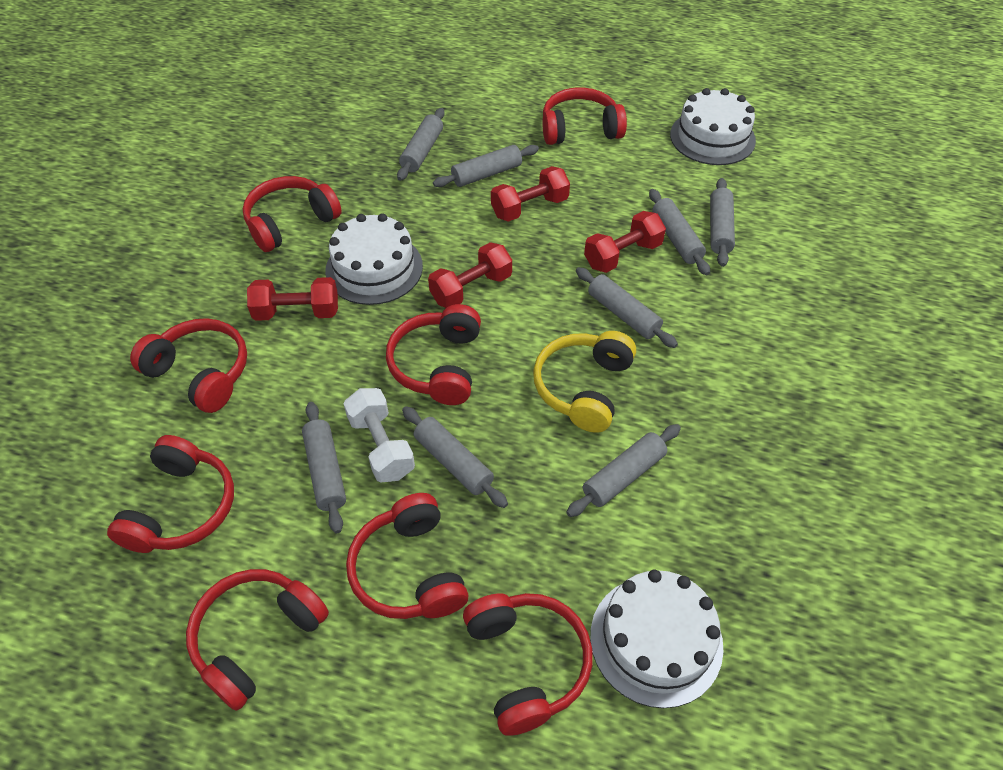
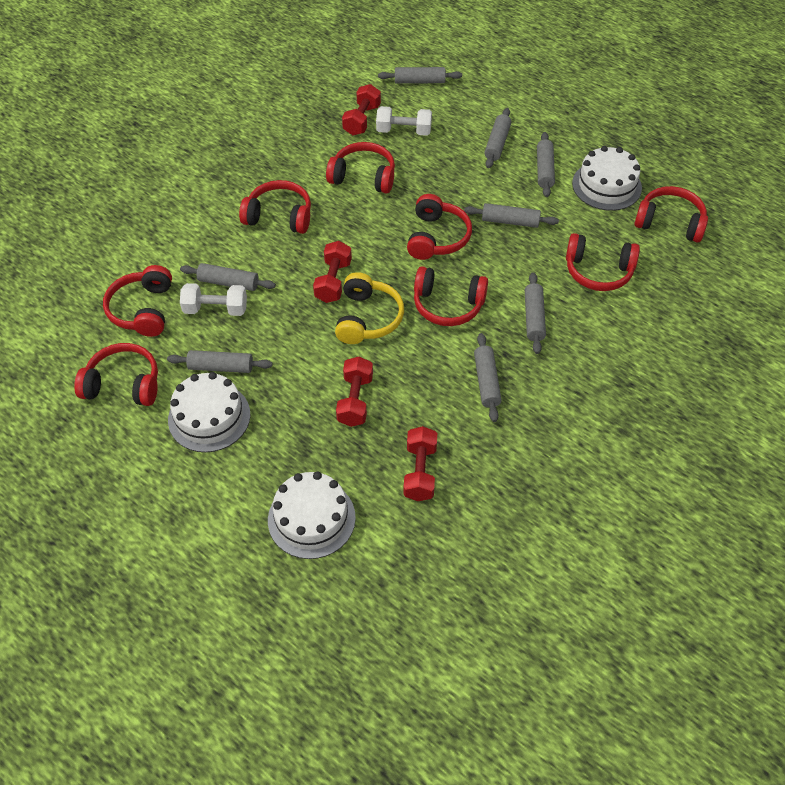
white dumbbell: 1 -> 2

